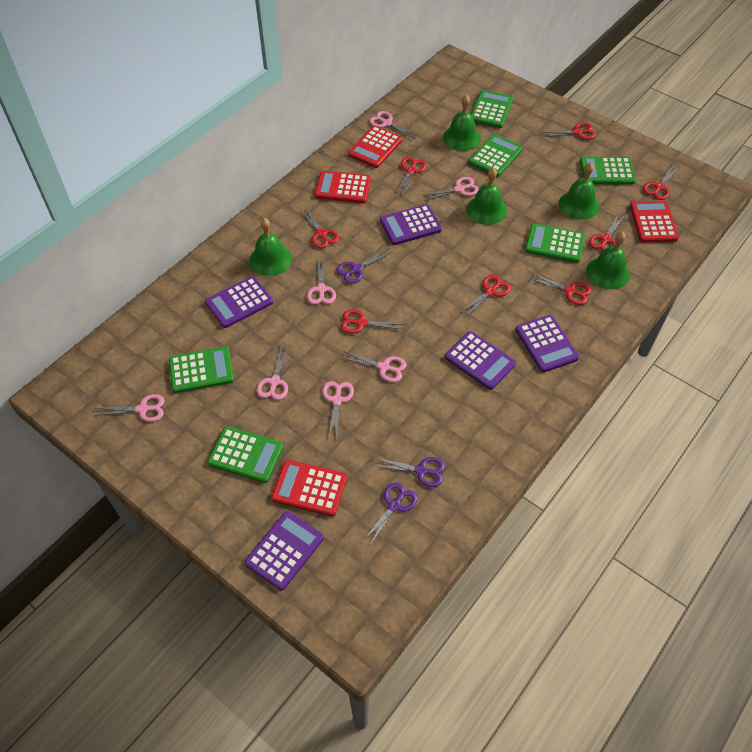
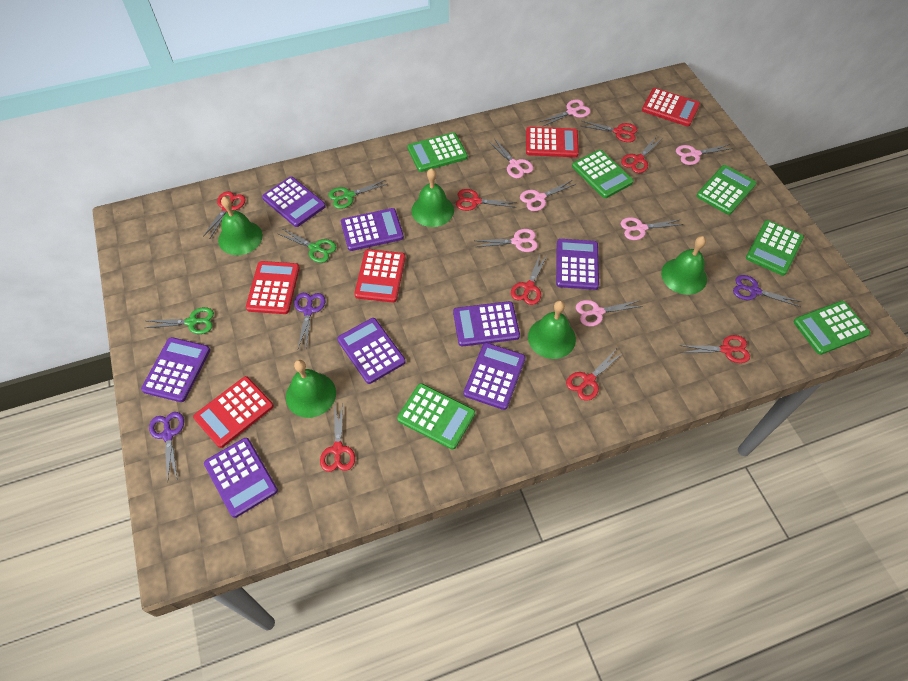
green scissors: 0 -> 3
purple calculator: 5 -> 8
red calculator: 4 -> 5

